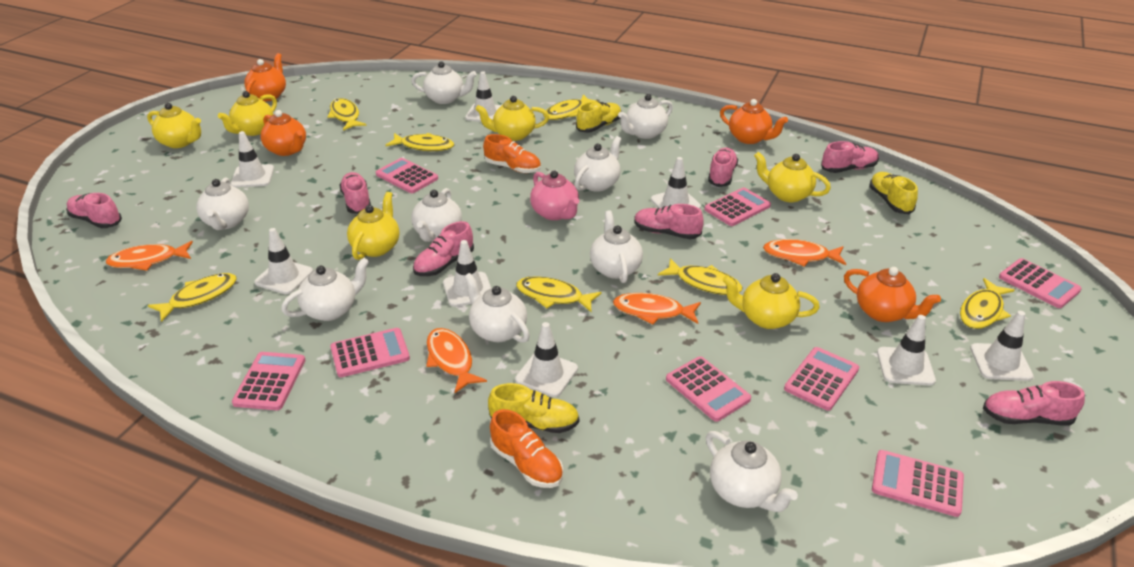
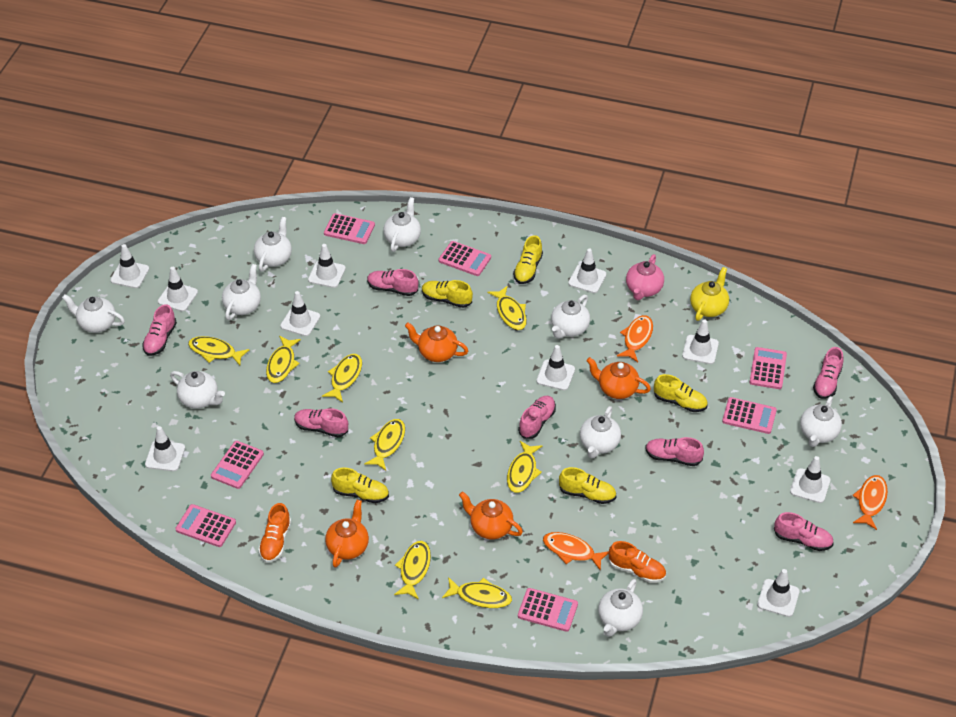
orange fish: 4 -> 3
pink calculator: 8 -> 7
white traffic cone: 8 -> 10
yellow fish: 7 -> 8
yellow shoe: 3 -> 5
yellow teapot: 6 -> 1

